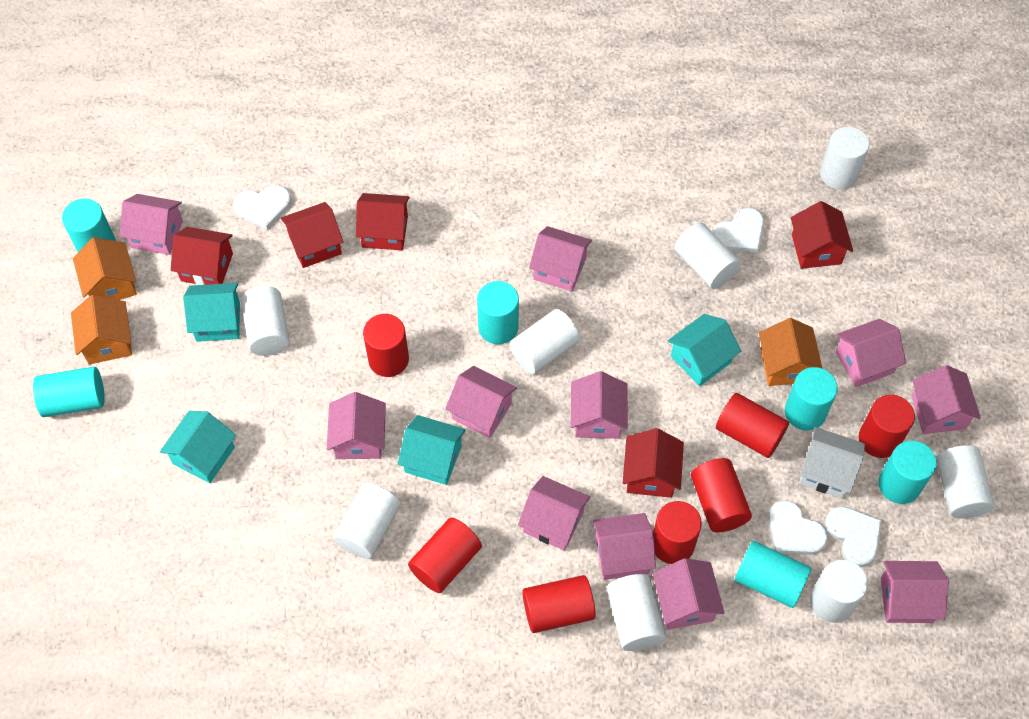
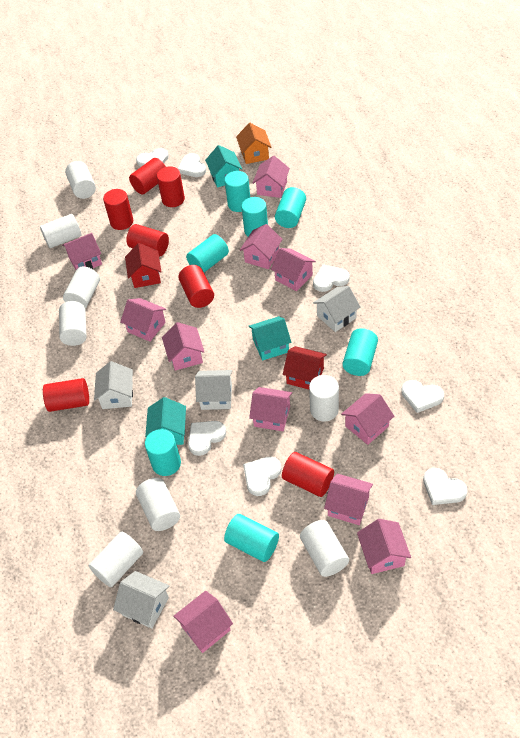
orange house: 3 -> 1
red house: 5 -> 2
turquoise cylinder: 6 -> 7
turquoise house: 4 -> 3
white heart: 4 -> 7
white house: 1 -> 4

